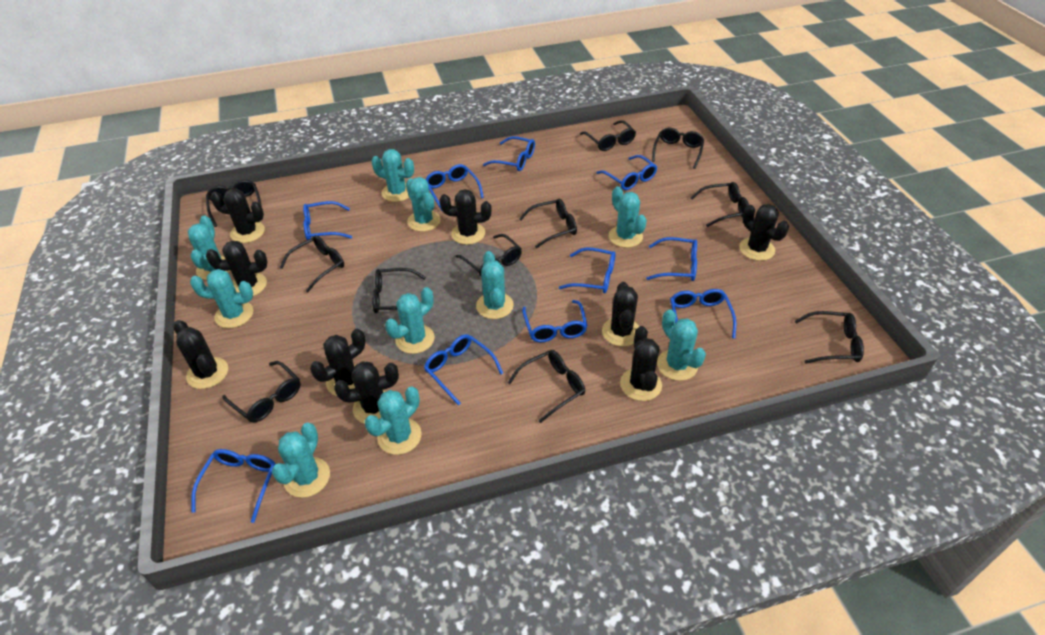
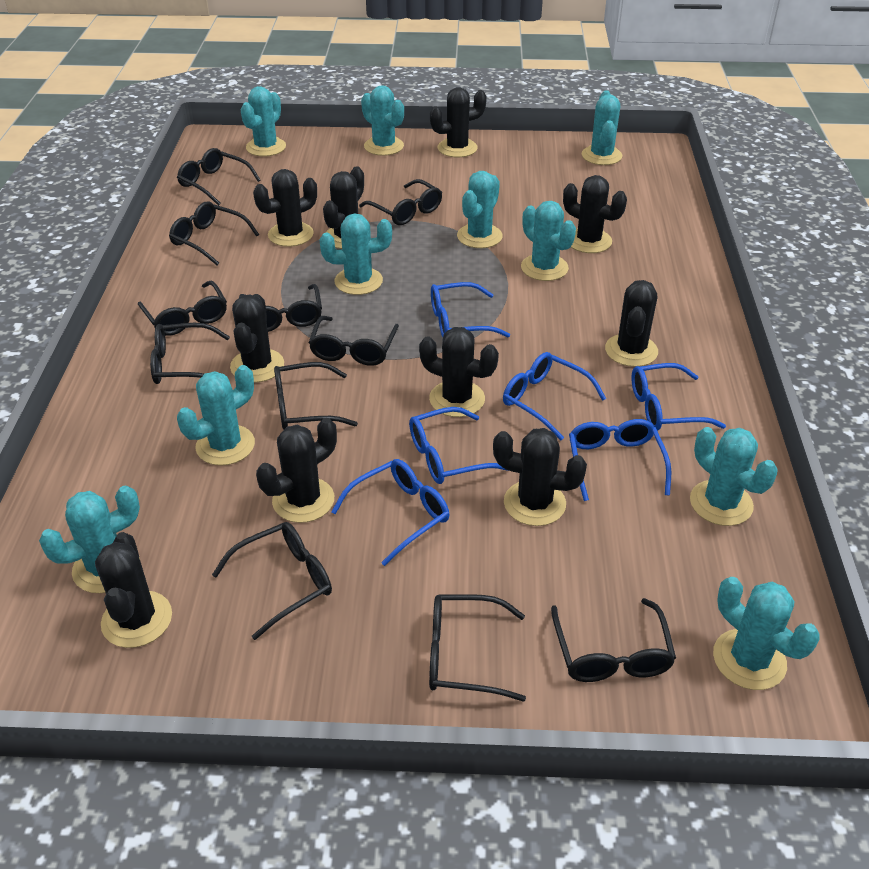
black cactus: 9 -> 10
blue glasses: 10 -> 6

